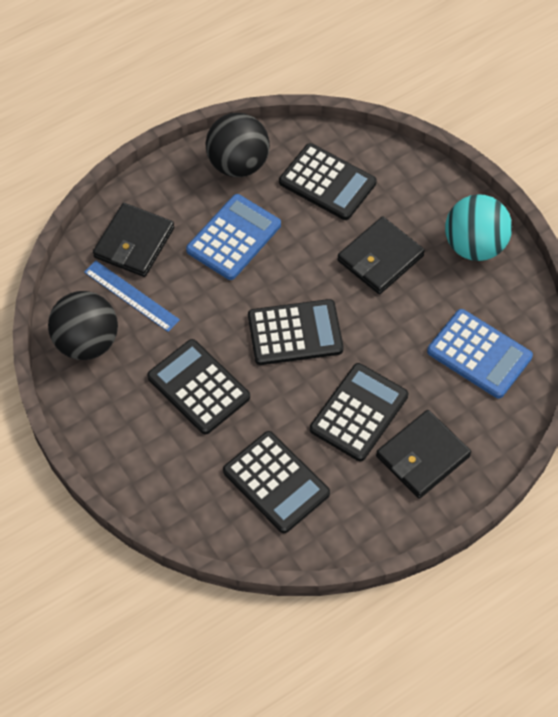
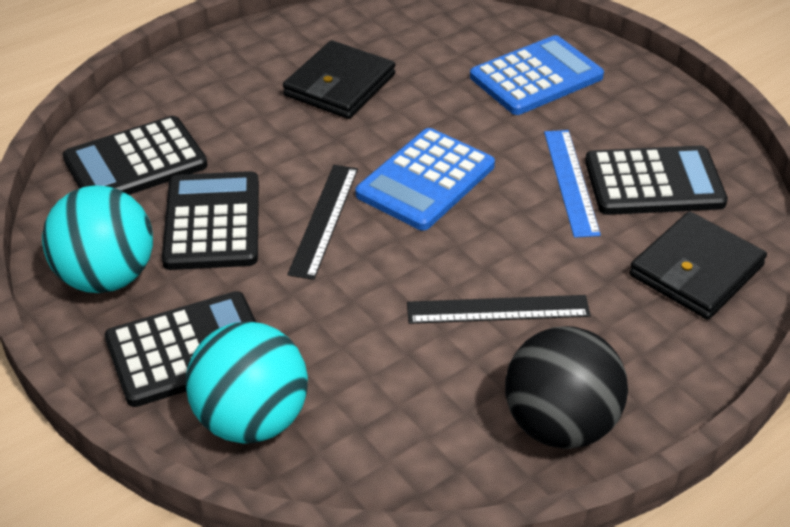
black ball: 2 -> 1
black calculator: 5 -> 4
black ruler: 0 -> 2
black wallet: 3 -> 2
turquoise ball: 1 -> 2

